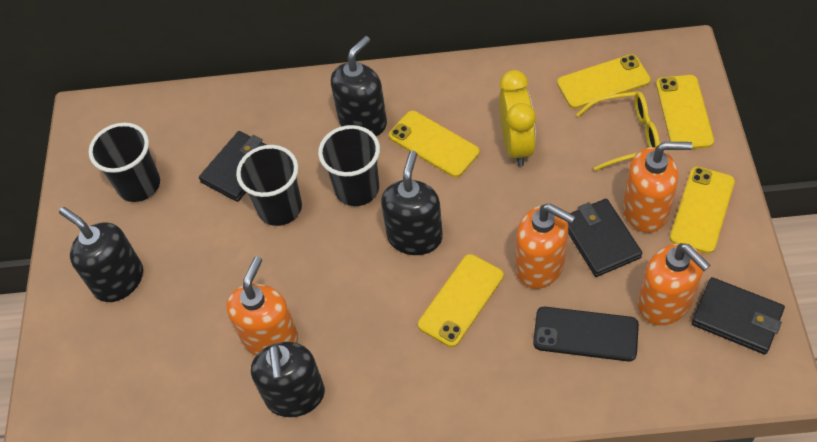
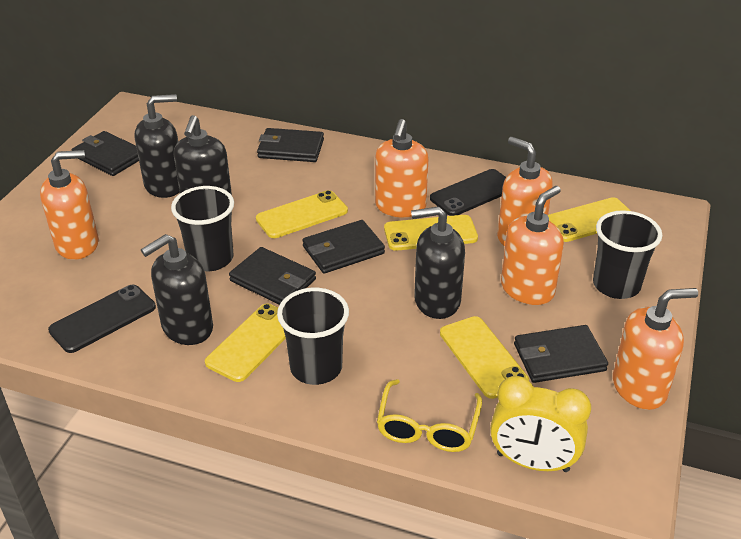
black phone: 1 -> 2
black wallet: 3 -> 5
orange soap dispenser: 4 -> 5

